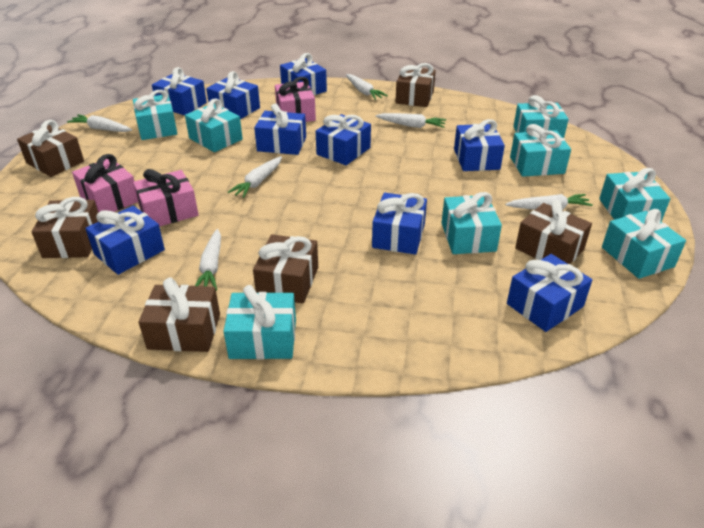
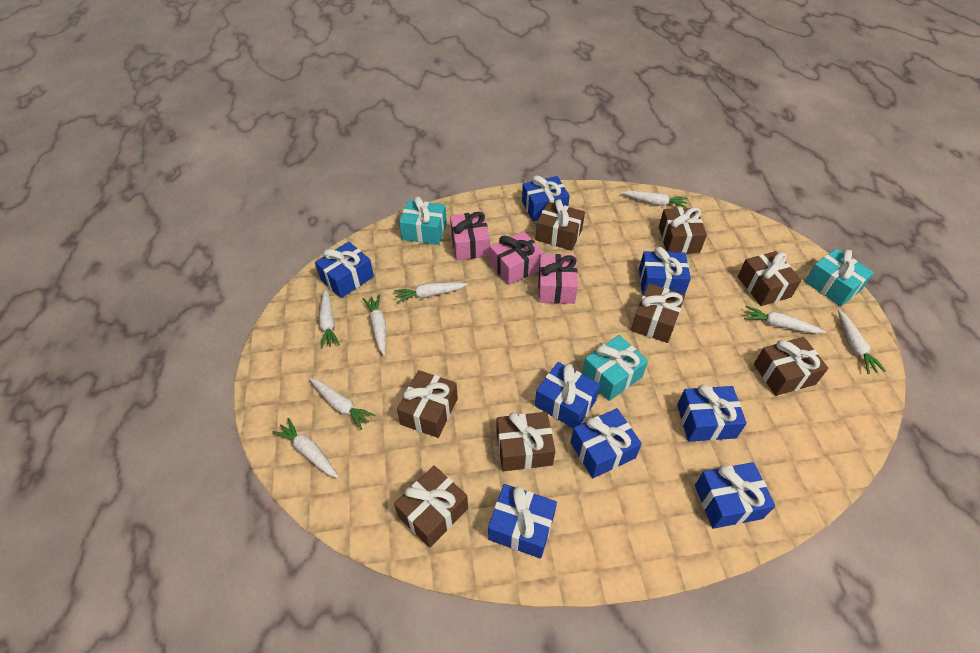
blue gift: 9 -> 8
brown gift: 6 -> 8
turquoise gift: 8 -> 3
white carrot: 6 -> 8

